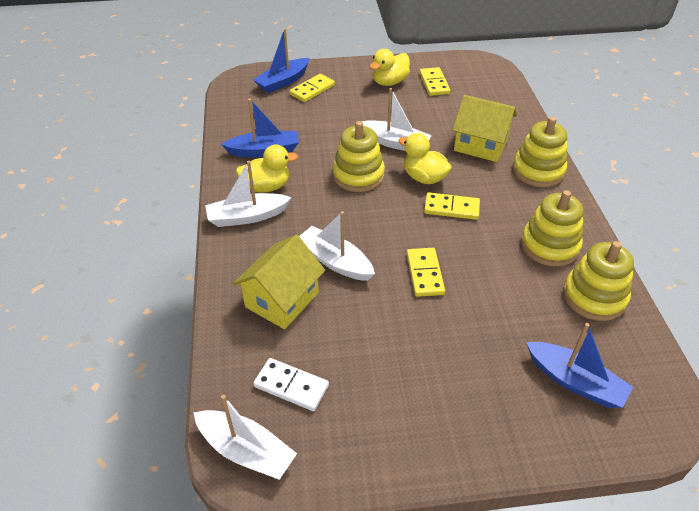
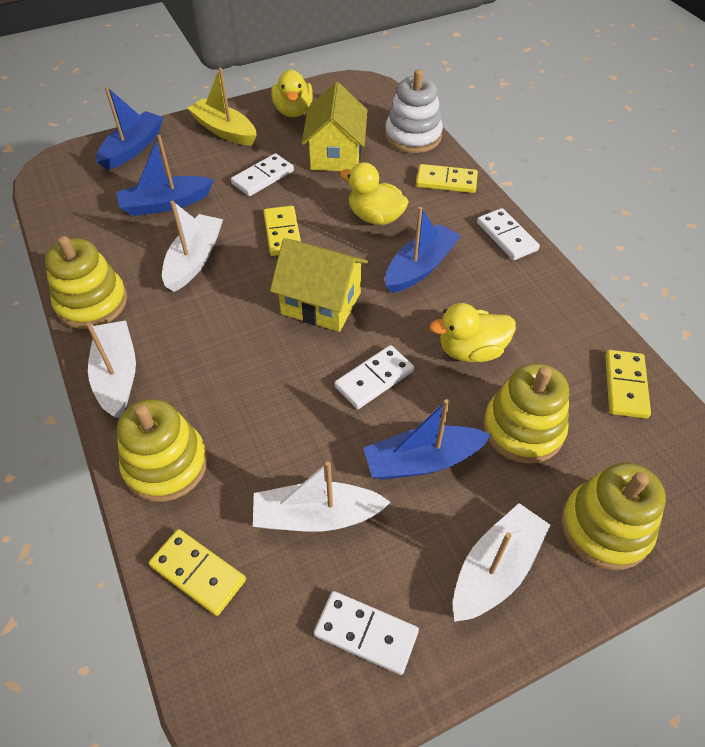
blue boat: 3 -> 4
white domino: 1 -> 4
white stacking toy: 0 -> 1
yellow boat: 0 -> 1

